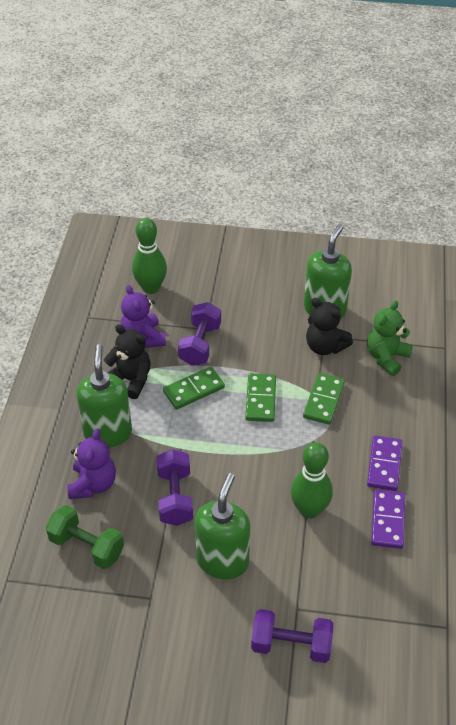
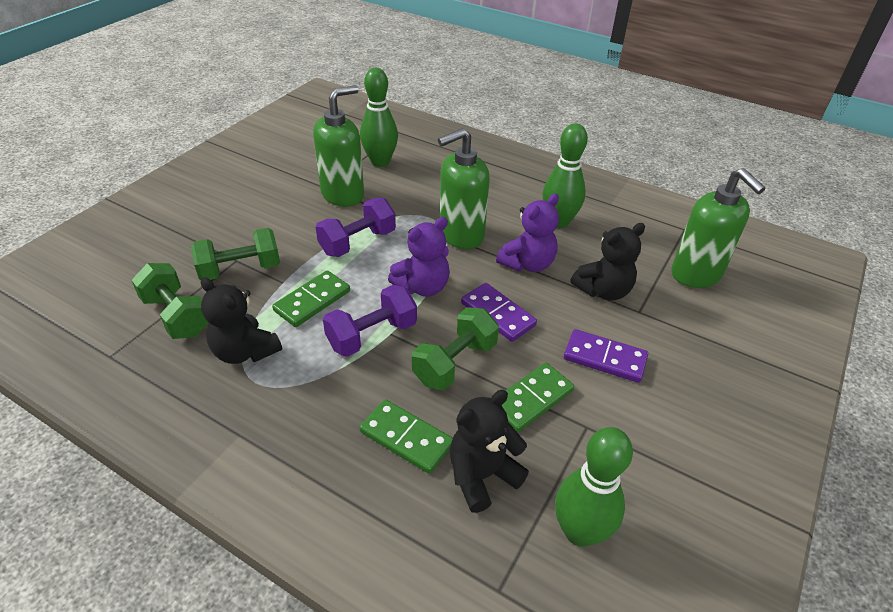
black teddy bear: 2 -> 3
green bowling pin: 2 -> 3
green dumbbell: 1 -> 3
green teddy bear: 1 -> 0
purple dumbbell: 3 -> 2

